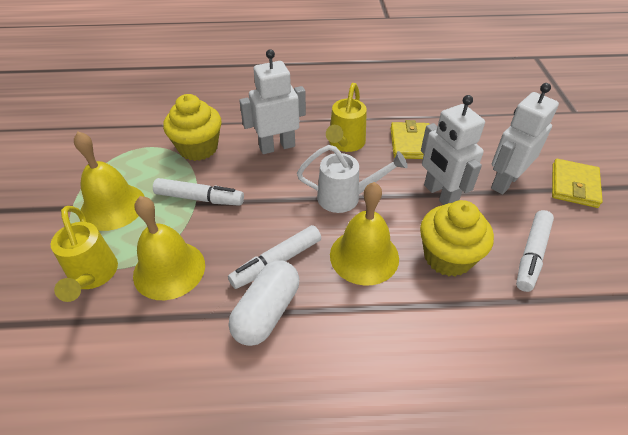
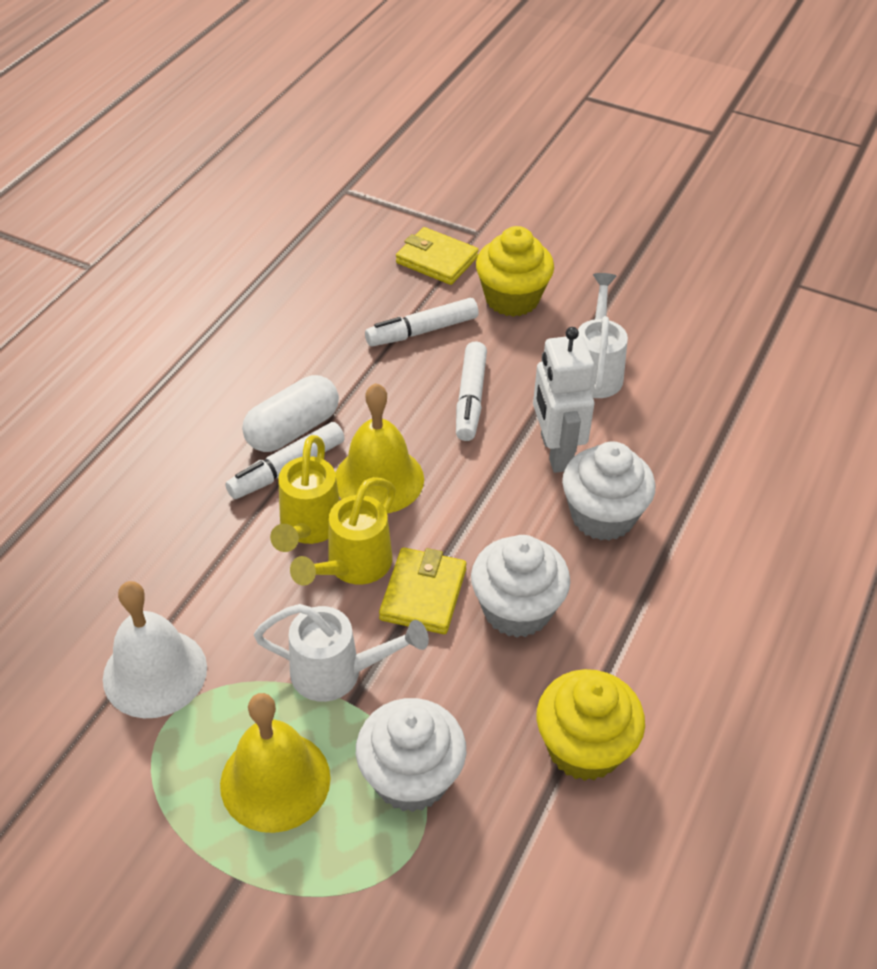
white bell: 0 -> 1
white cupcake: 0 -> 3
white robot: 3 -> 1
white watering can: 1 -> 2
yellow bell: 3 -> 2

